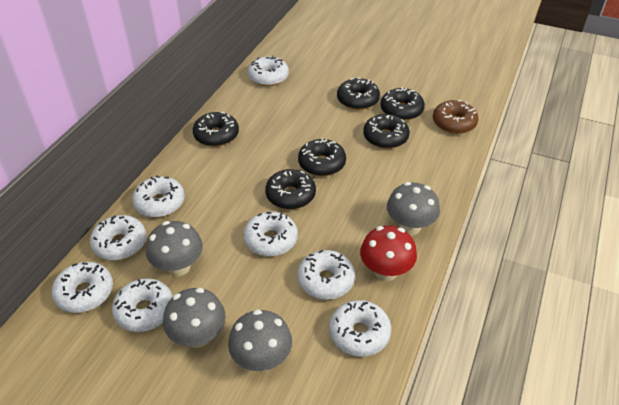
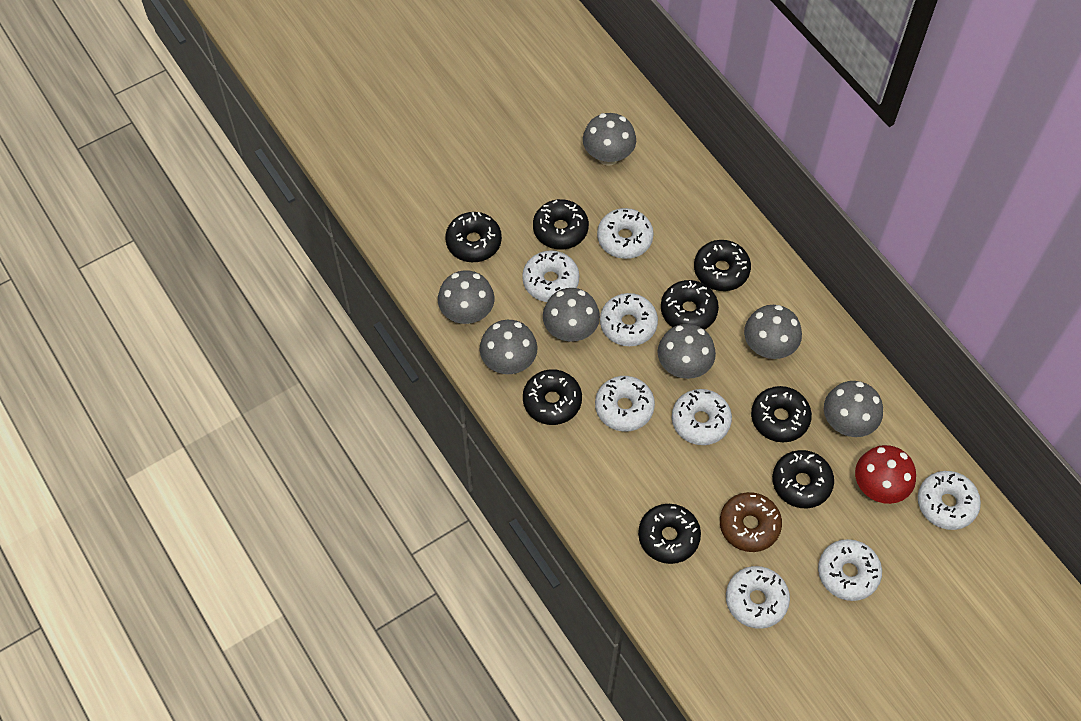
black donut: 6 -> 8
grey mushroom: 4 -> 7

